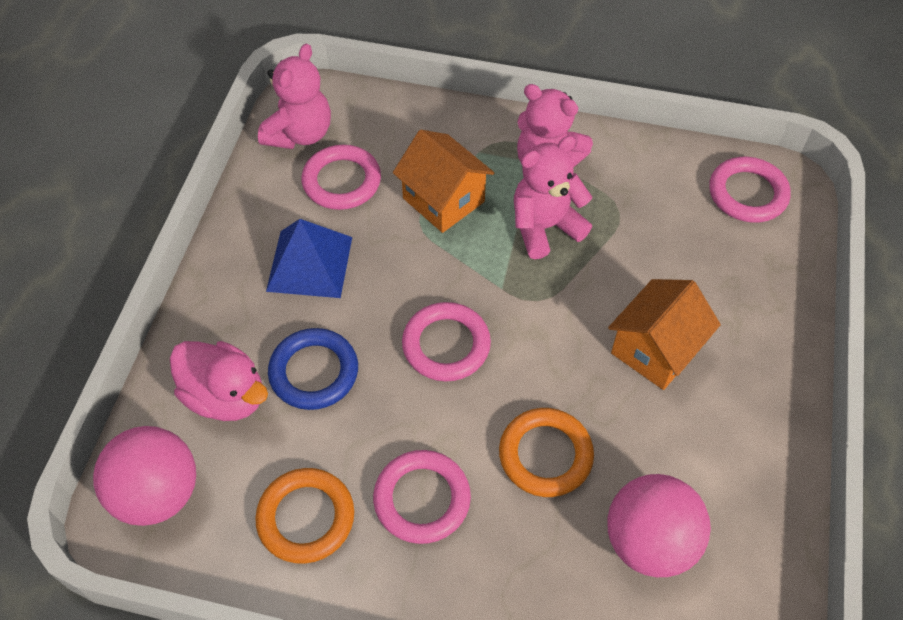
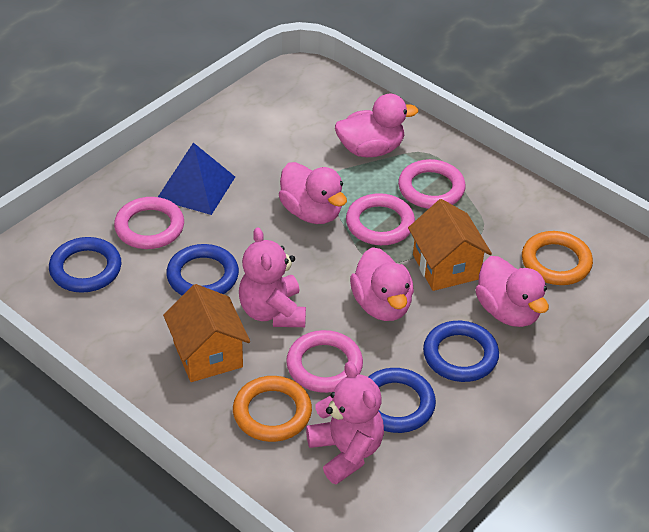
blue ring: 1 -> 4
pink ball: 2 -> 0
pink duck: 1 -> 4
pink teddy bear: 3 -> 2

